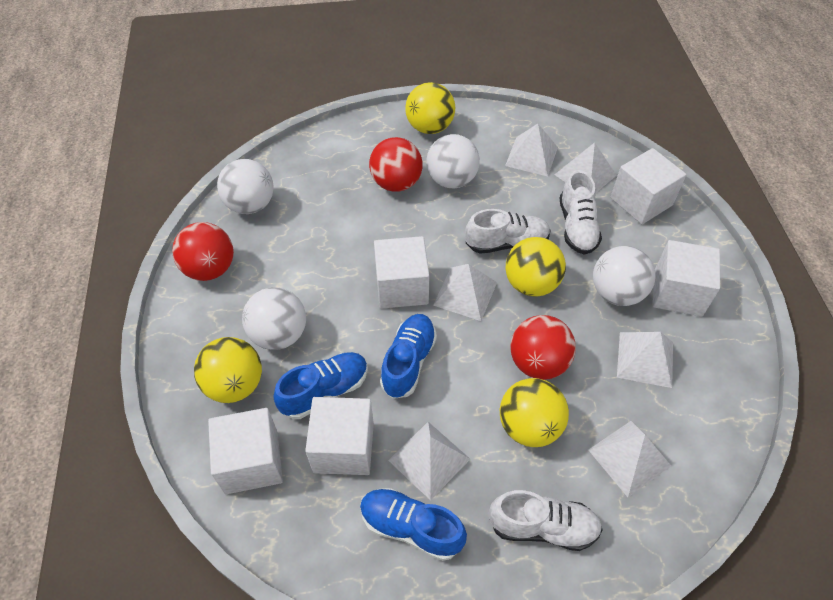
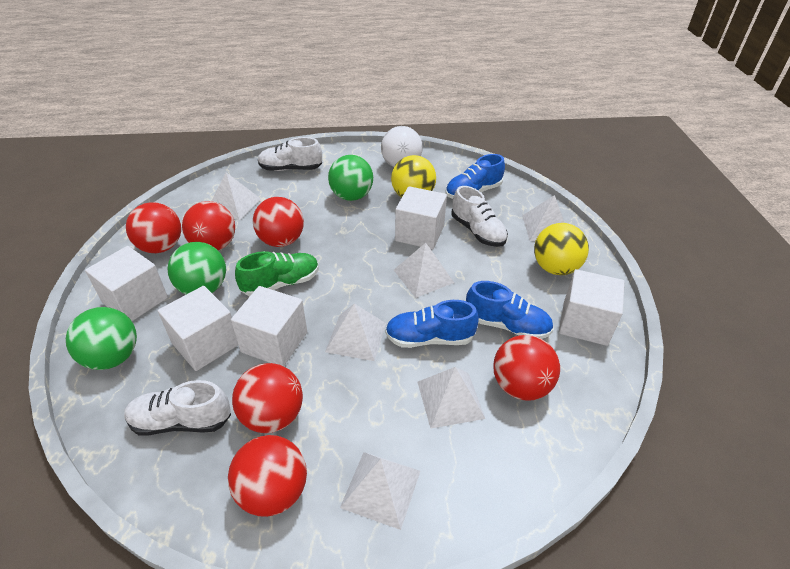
green ball: 0 -> 3
green shoe: 0 -> 1
red ball: 3 -> 6
white ball: 4 -> 1
yellow ball: 4 -> 2

